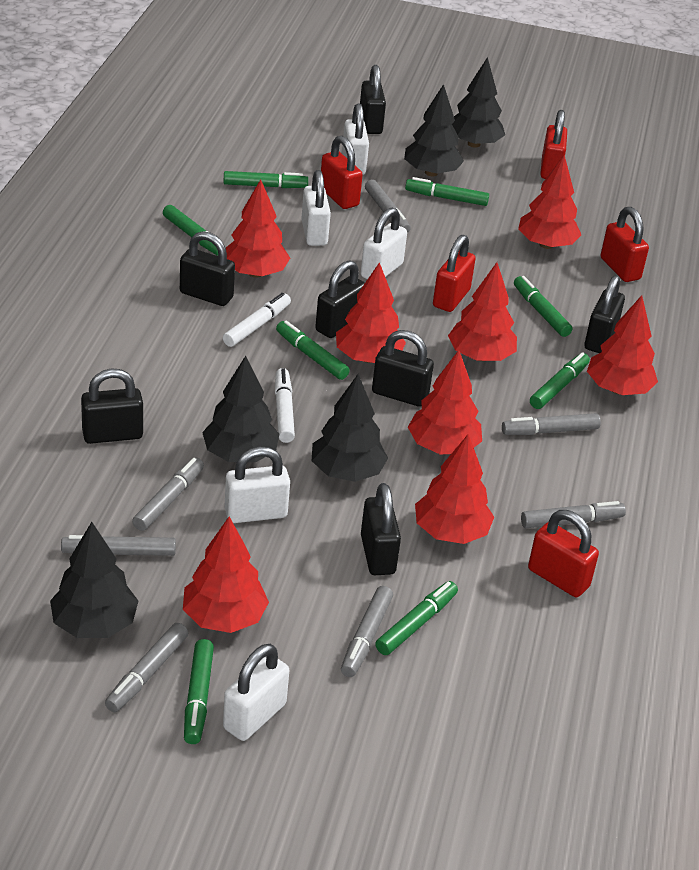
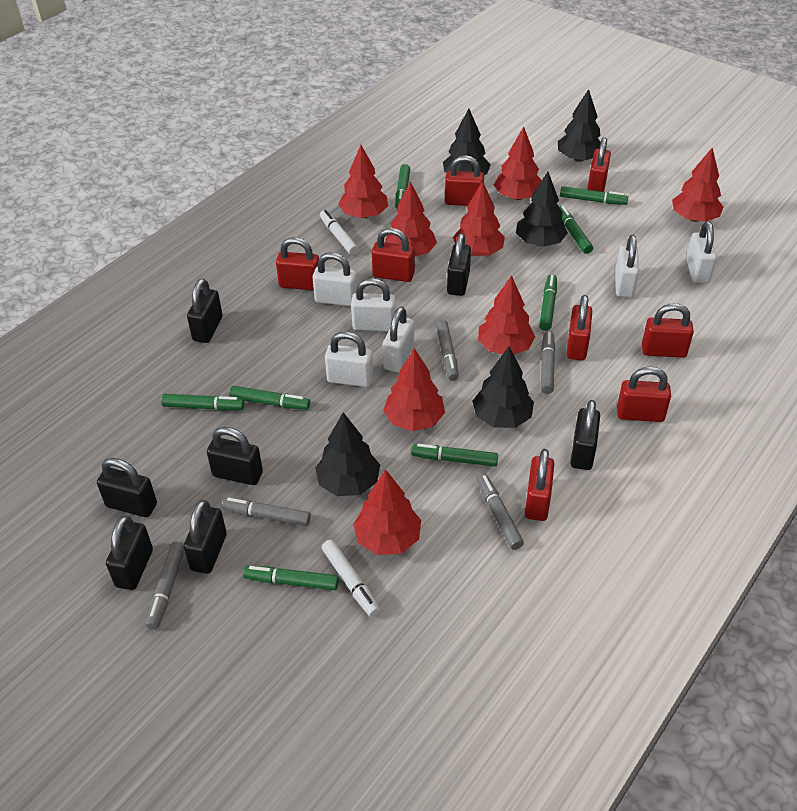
grey marker: 7 -> 5
red padlock: 5 -> 8
white padlock: 5 -> 6

